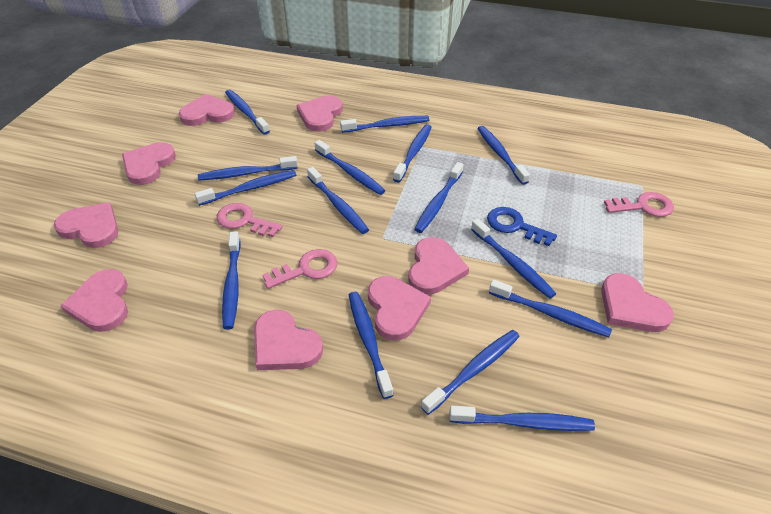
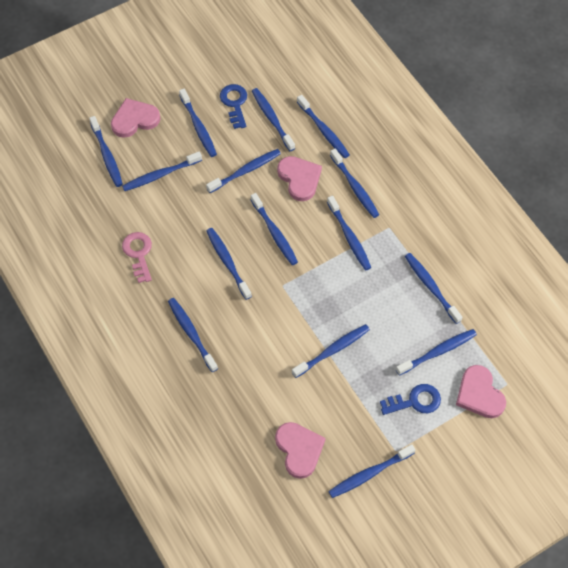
blue key: 1 -> 2
pink heart: 9 -> 4
pink key: 3 -> 1

